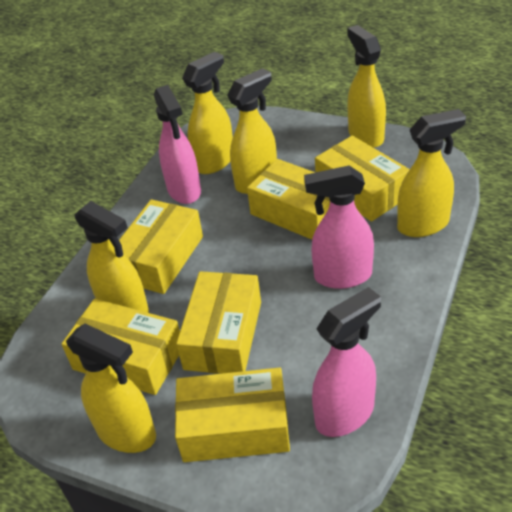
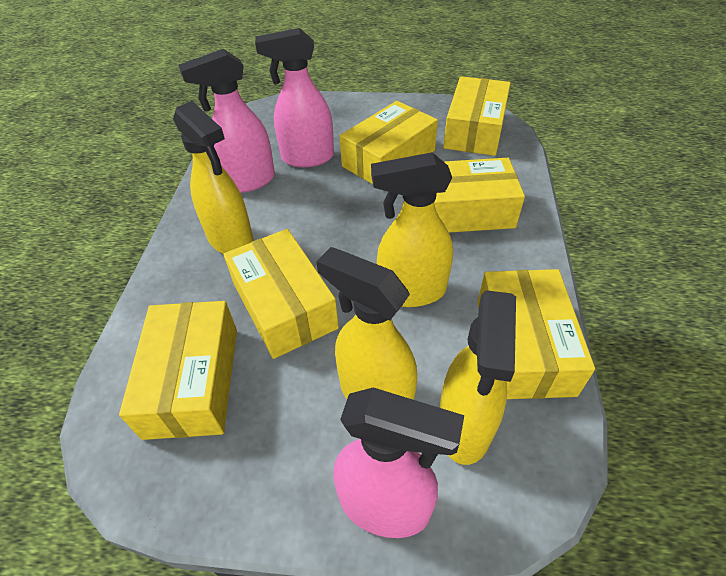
yellow spray bottle: 6 -> 4

